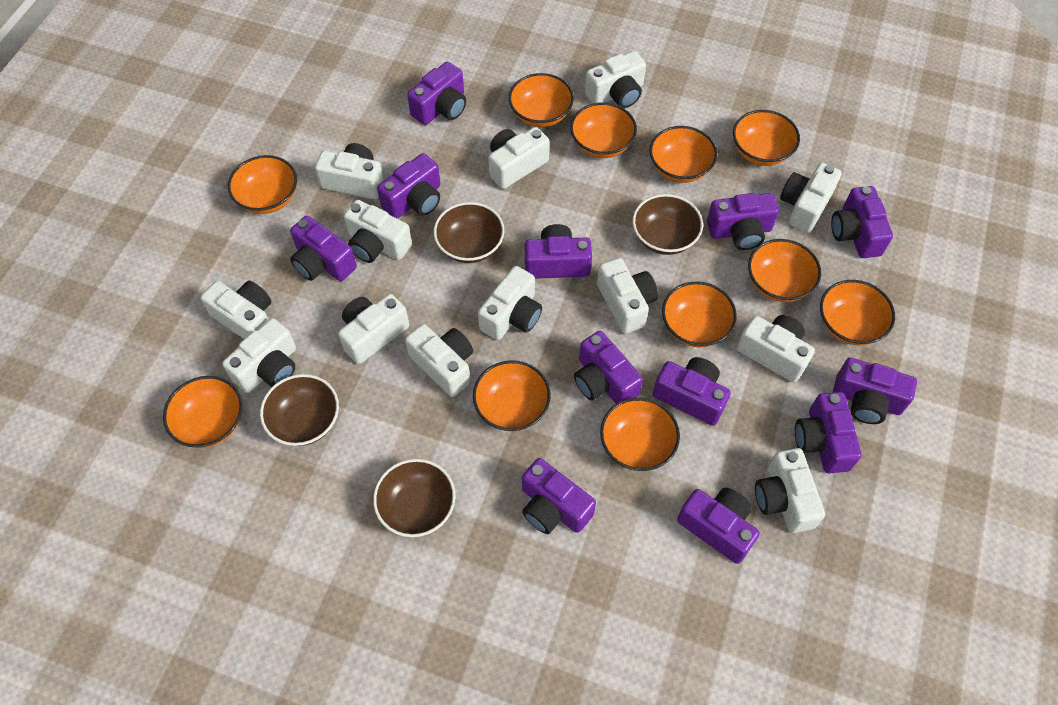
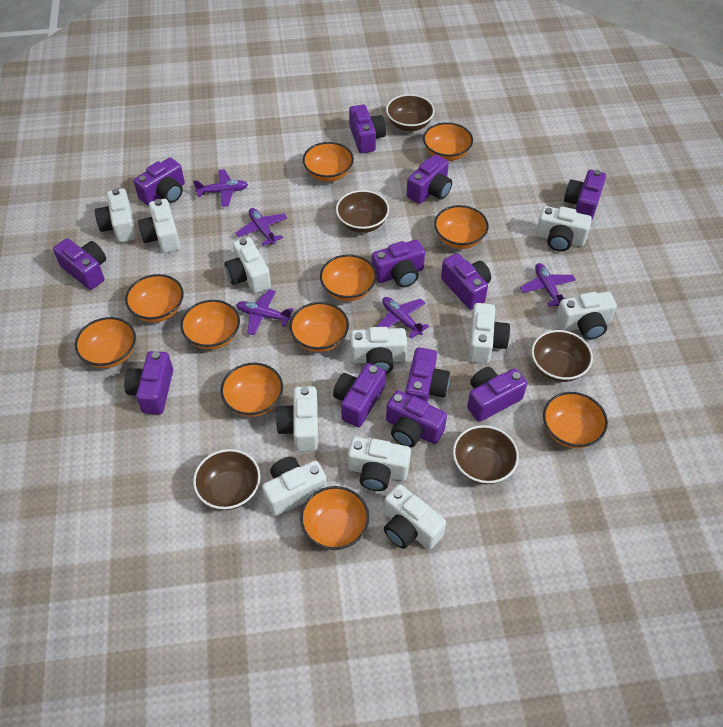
brown bowl: 4 -> 5
purple plane: 0 -> 5
white camera: 13 -> 11

